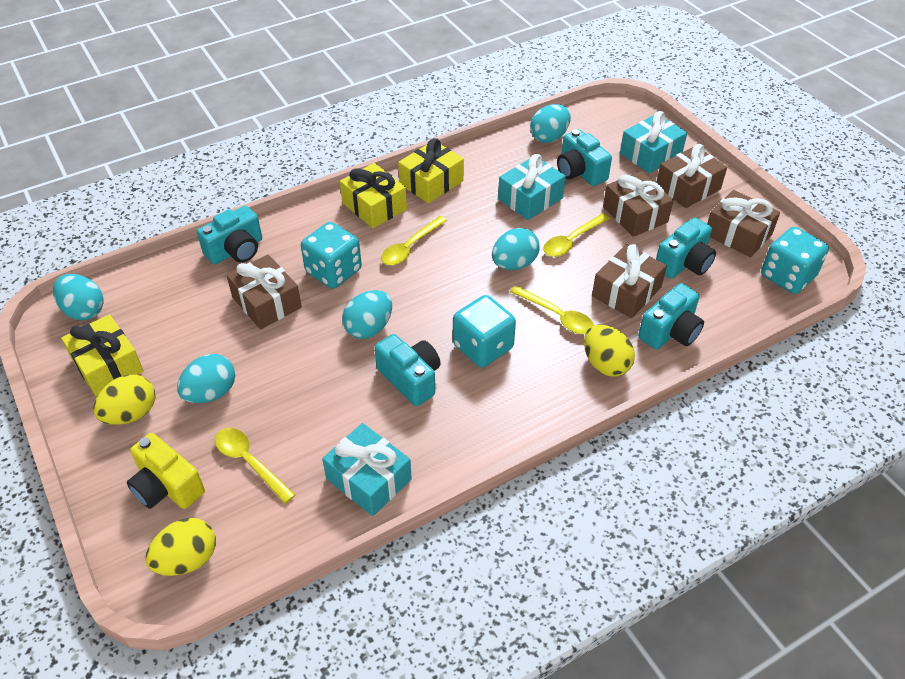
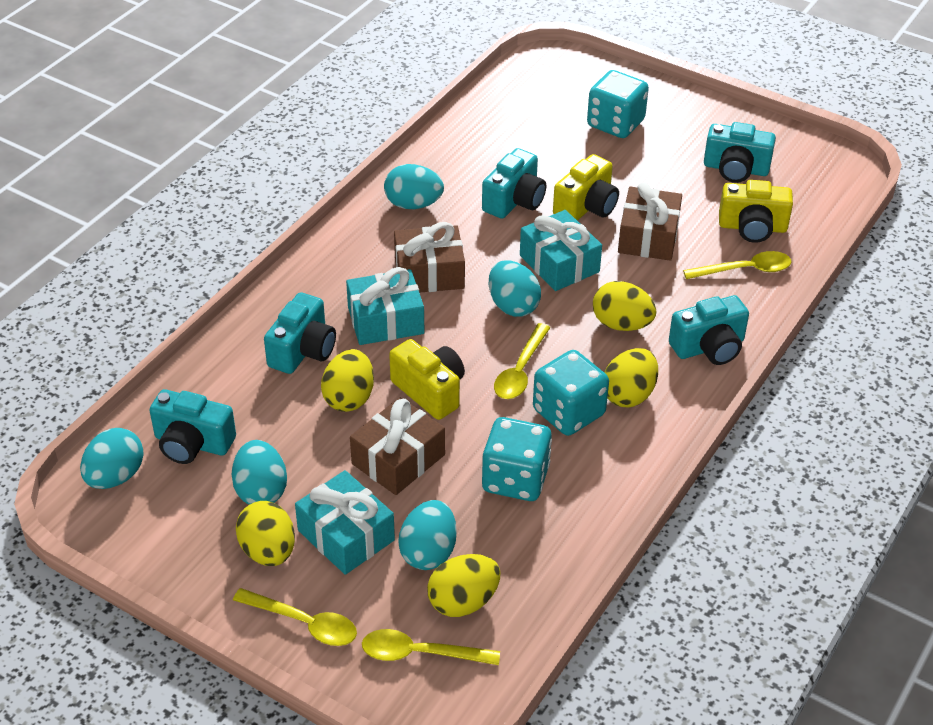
brown gift: 5 -> 3
yellow camera: 1 -> 3
yellow egg: 3 -> 5
yellow gift: 3 -> 0

